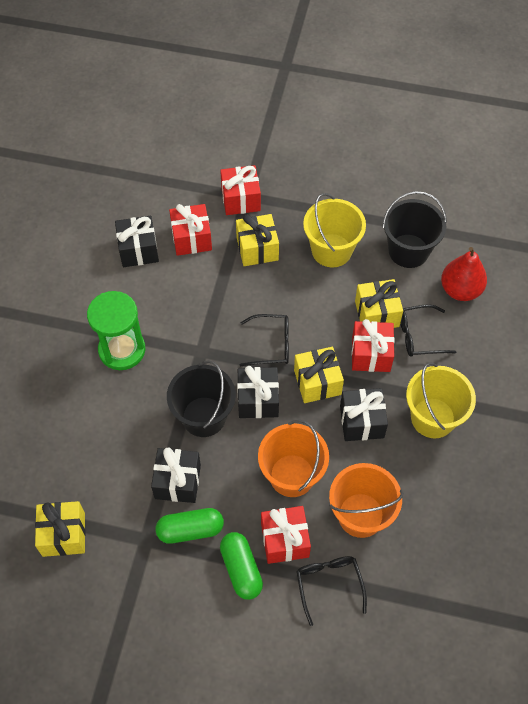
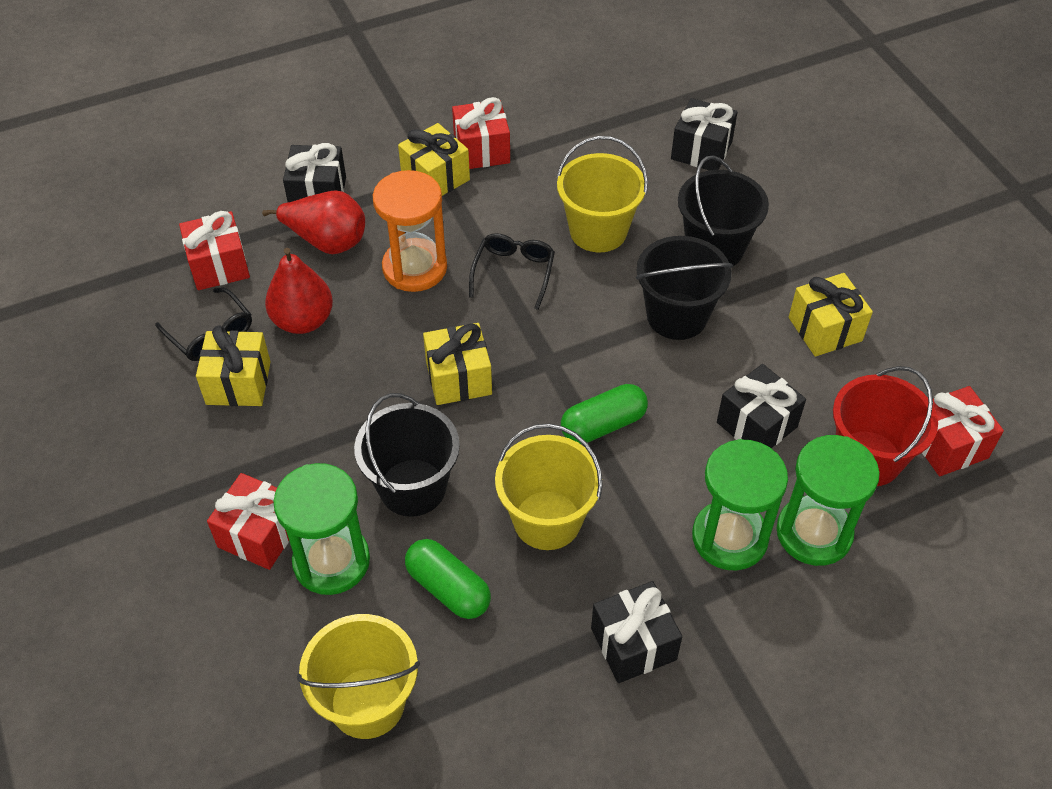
black bucket: 2 -> 3
black glasses: 3 -> 2
green hourglass: 1 -> 3
orange bucket: 2 -> 0
orange hourglass: 0 -> 1
red bucket: 0 -> 1
red pear: 1 -> 2
yellow bucket: 2 -> 3

